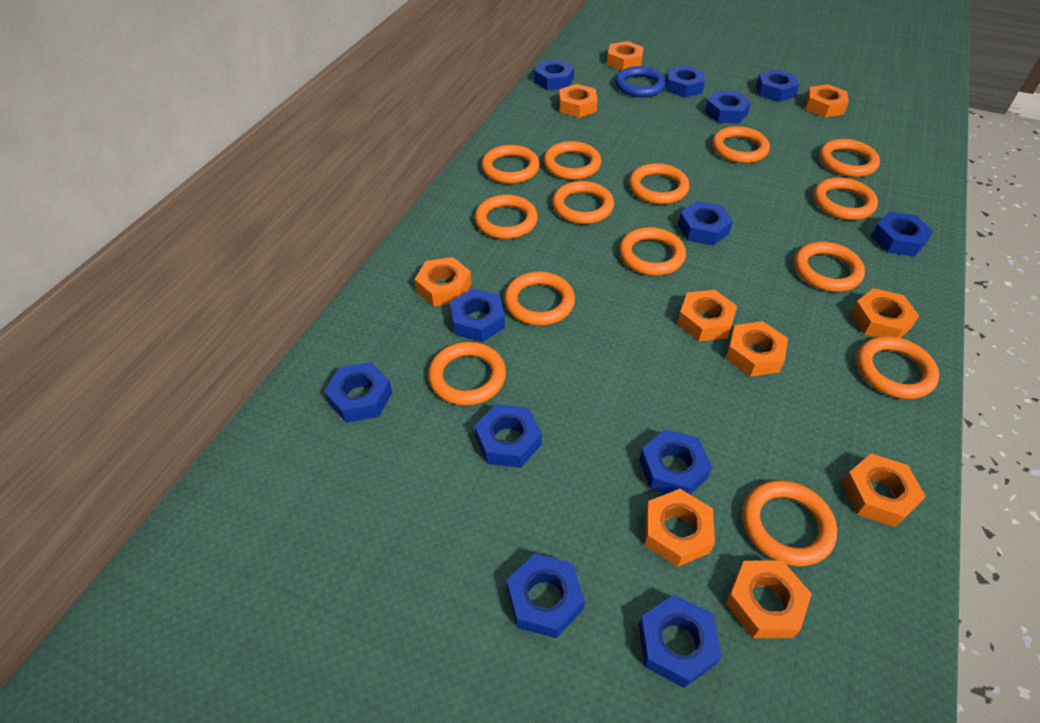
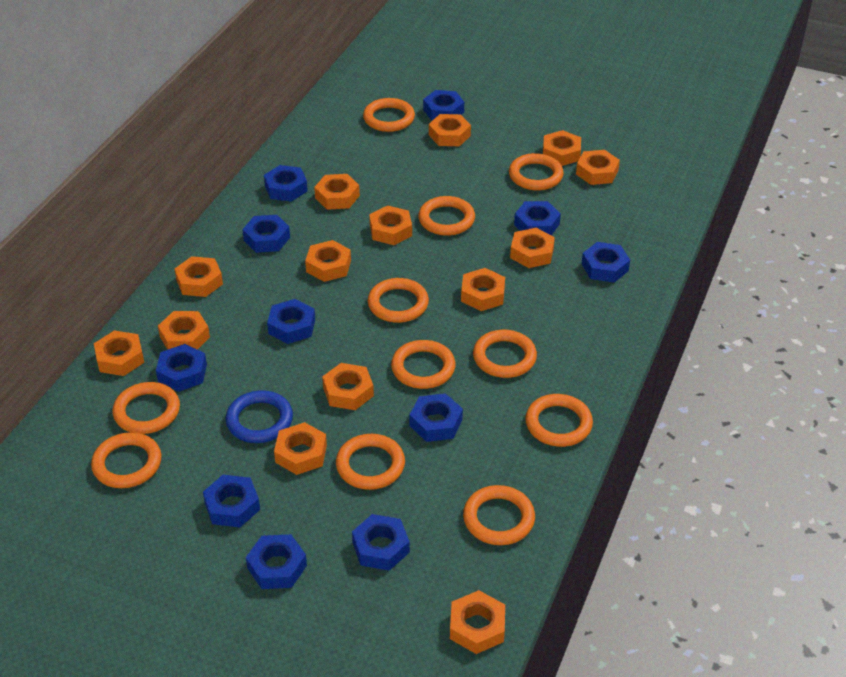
blue nut: 12 -> 11
orange nut: 10 -> 14
orange ring: 14 -> 11

